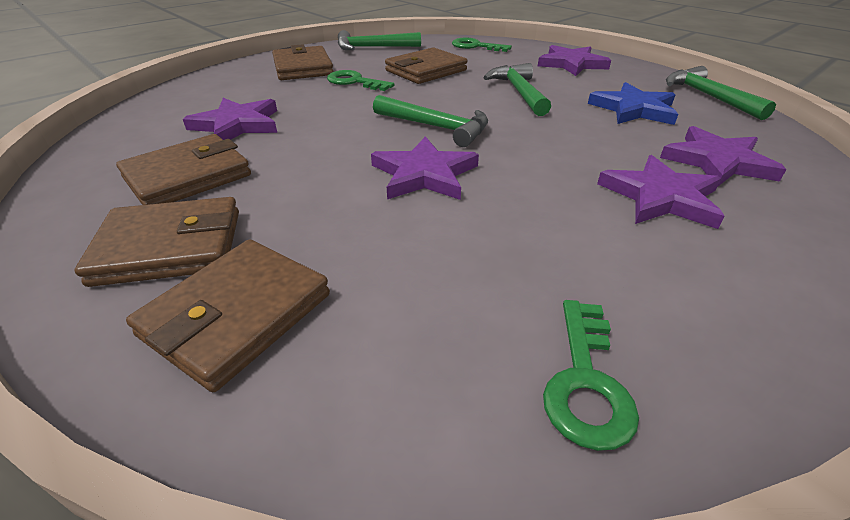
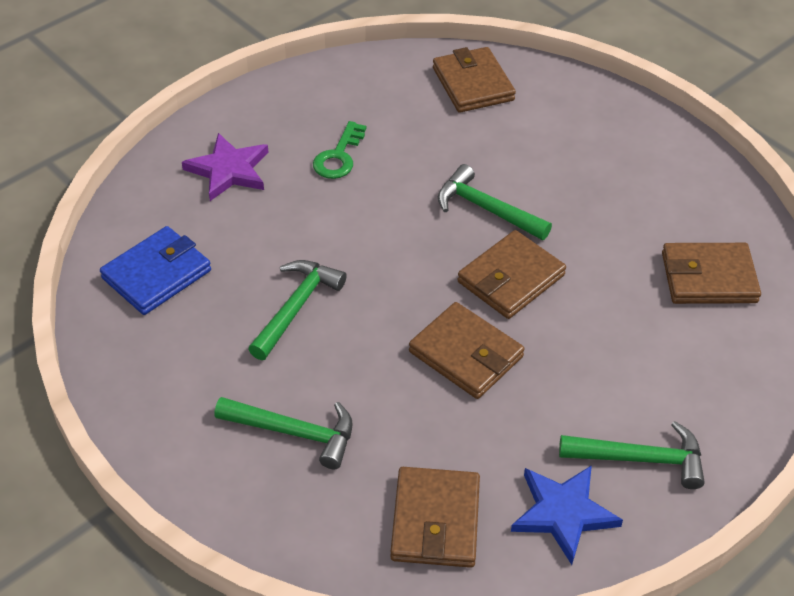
blue wallet: 0 -> 1
green key: 3 -> 1
purple star: 5 -> 1

